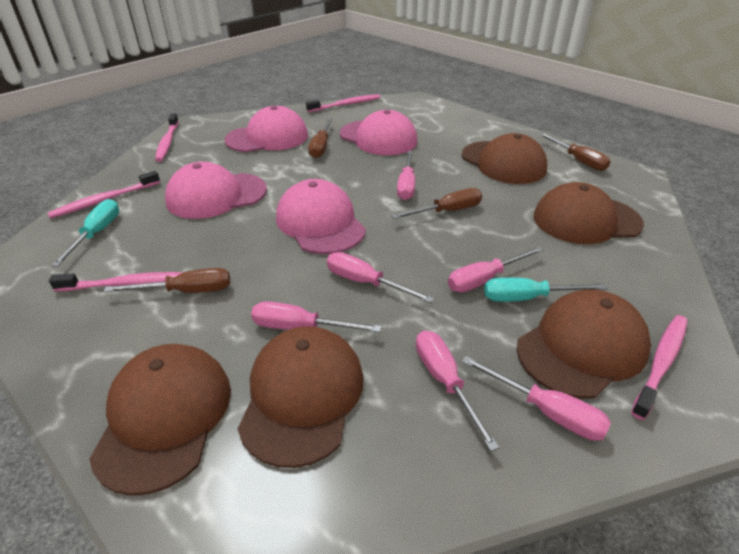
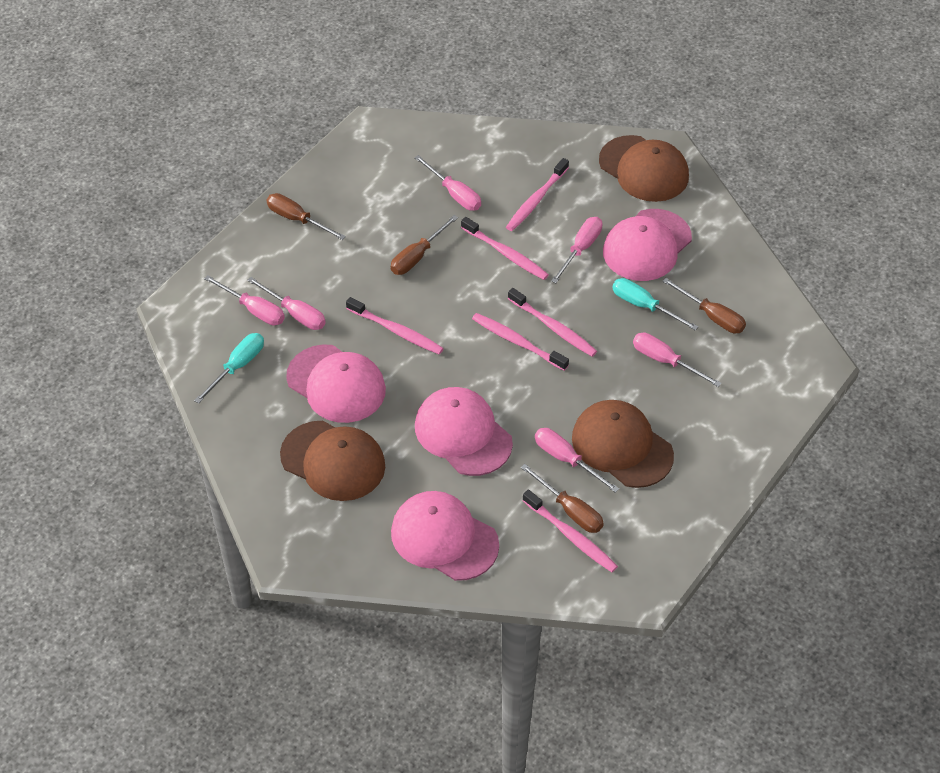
brown cap: 5 -> 3
pink toothbrush: 5 -> 6

